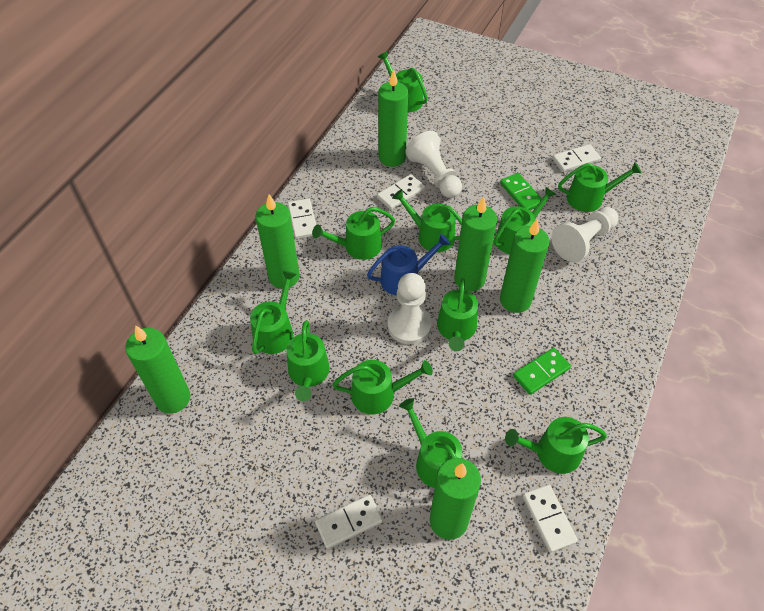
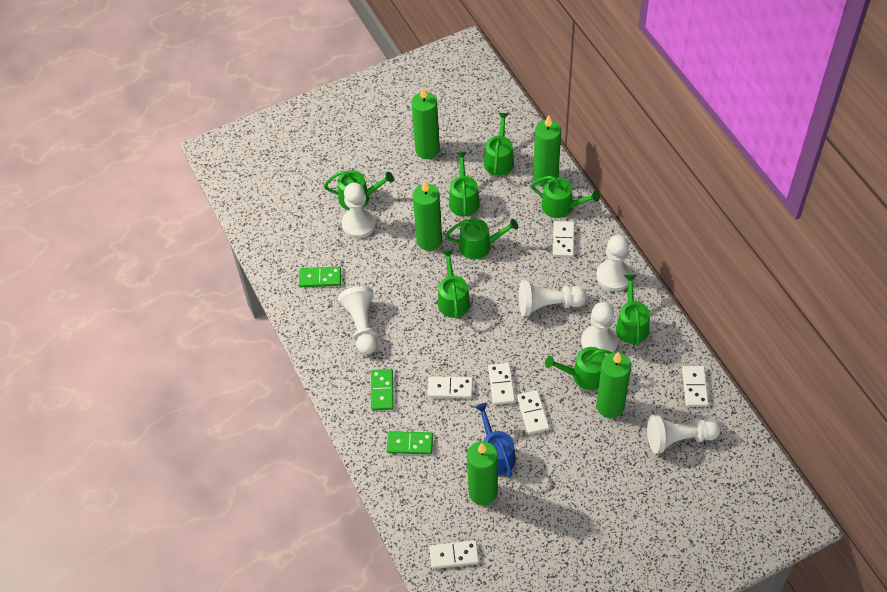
green candle: 6 -> 5
green domino: 2 -> 3
green watering can: 11 -> 8
white domino: 5 -> 6
white pawn: 3 -> 6

